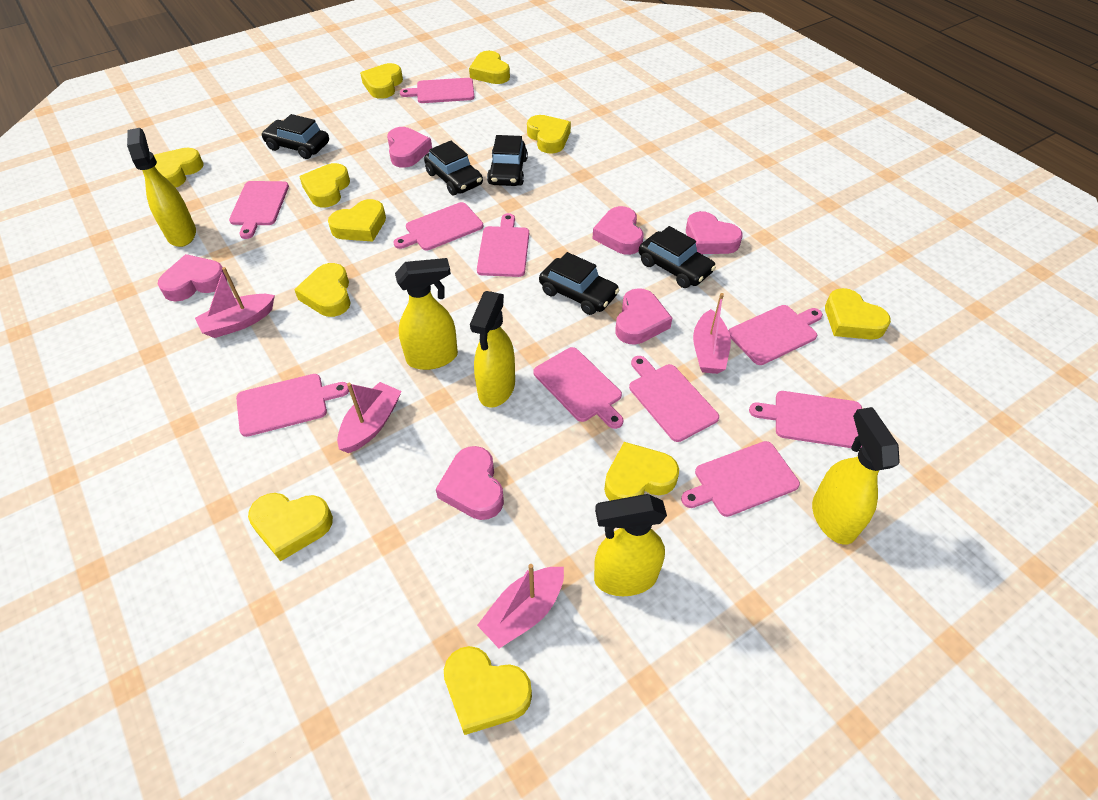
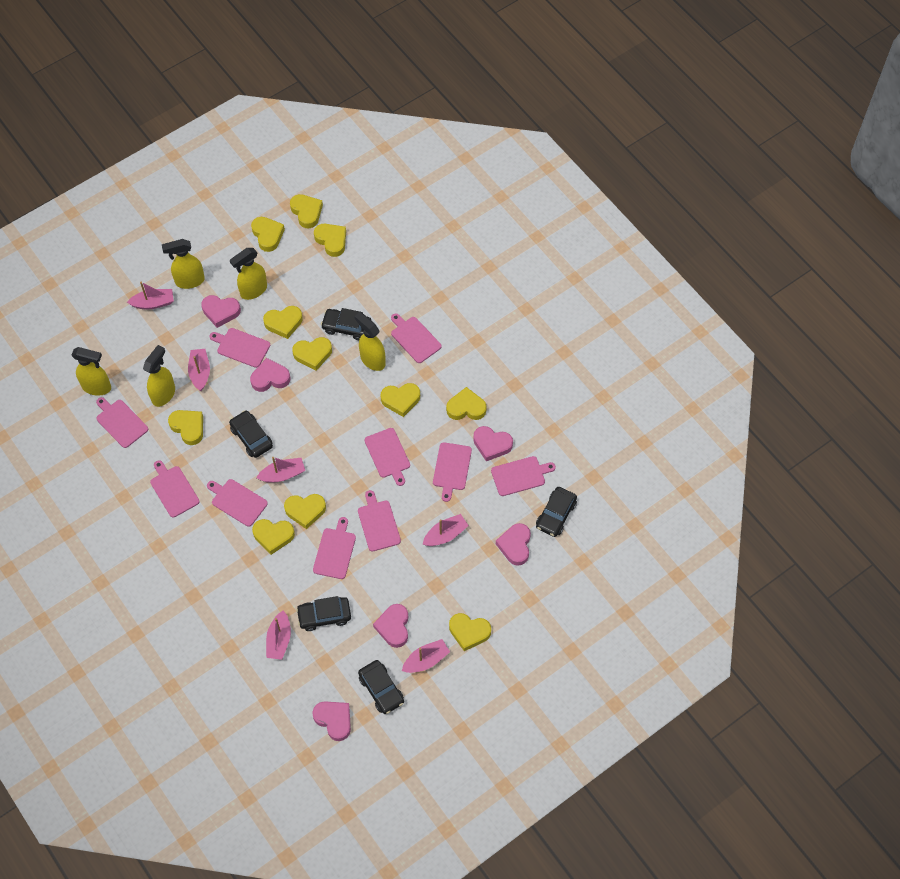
pink boat: 4 -> 6

